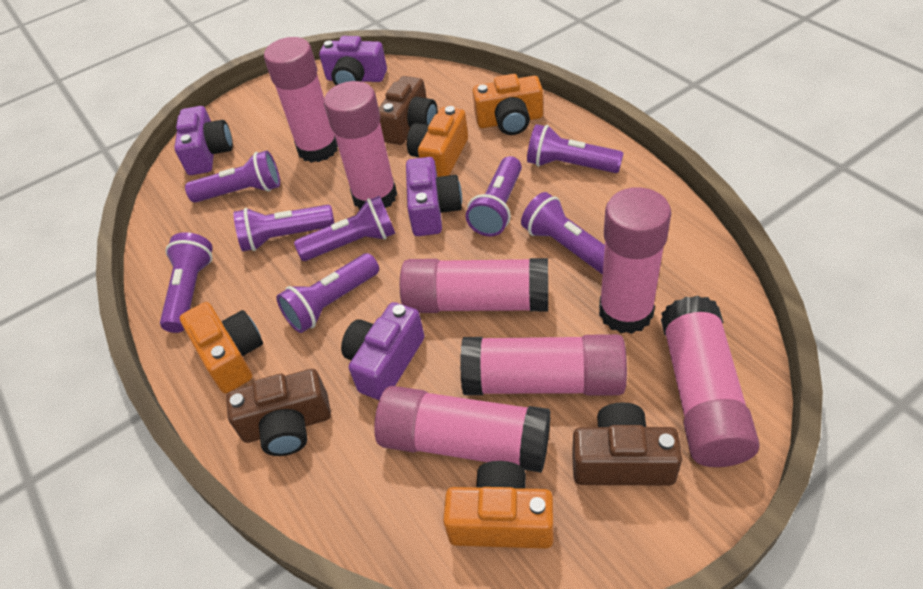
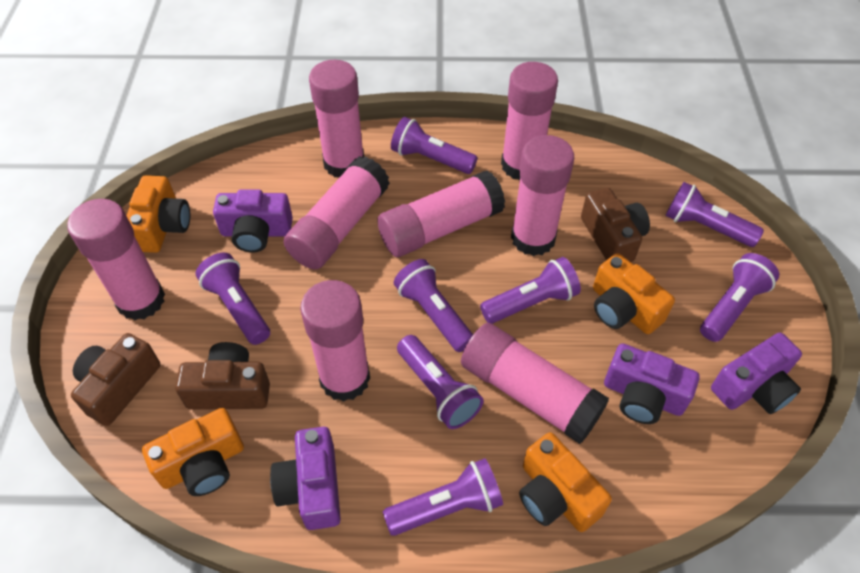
pink glue stick: 7 -> 8

